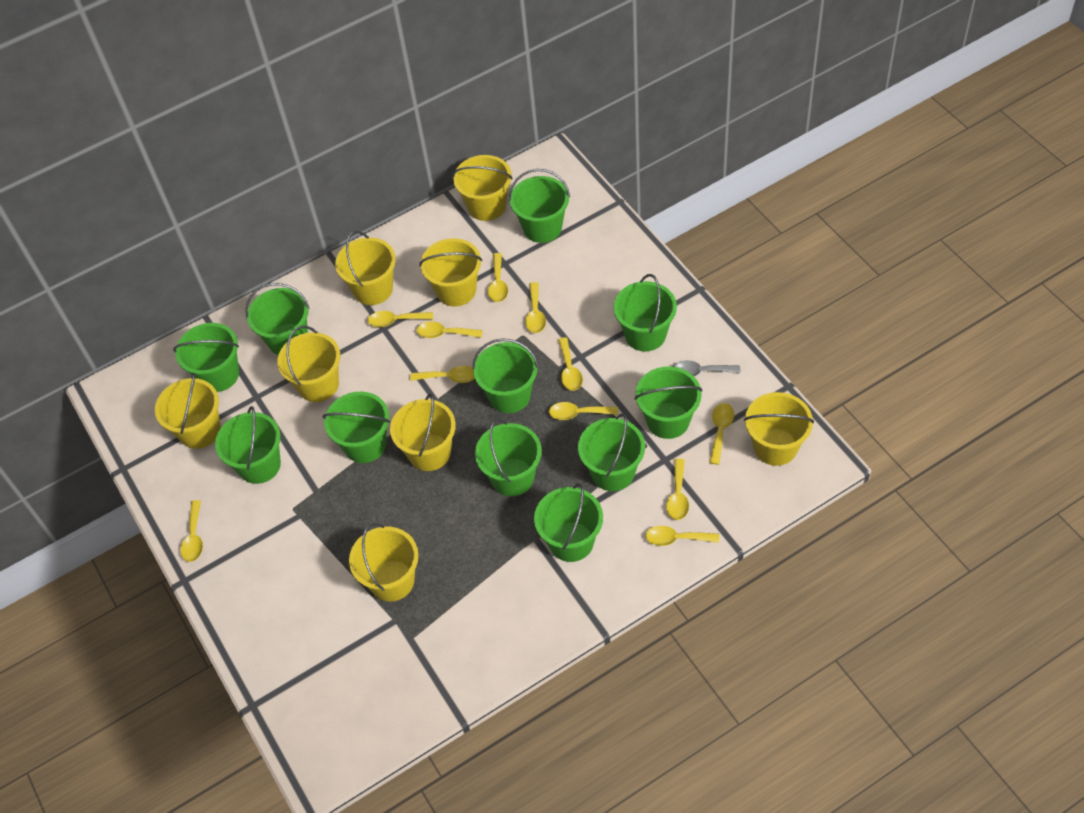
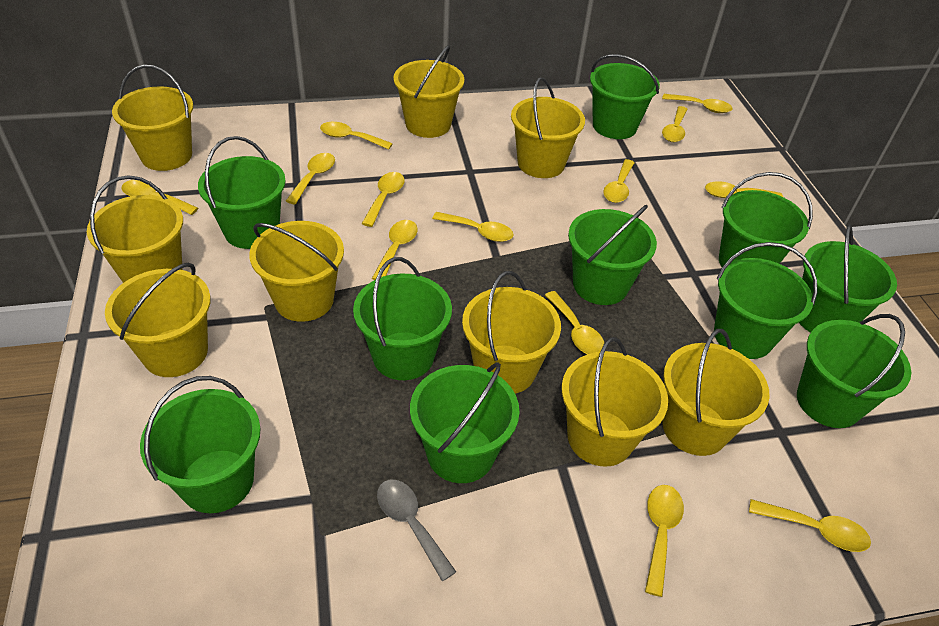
green bucket: 11 -> 10
yellow bucket: 8 -> 9
yellow spoon: 11 -> 13

